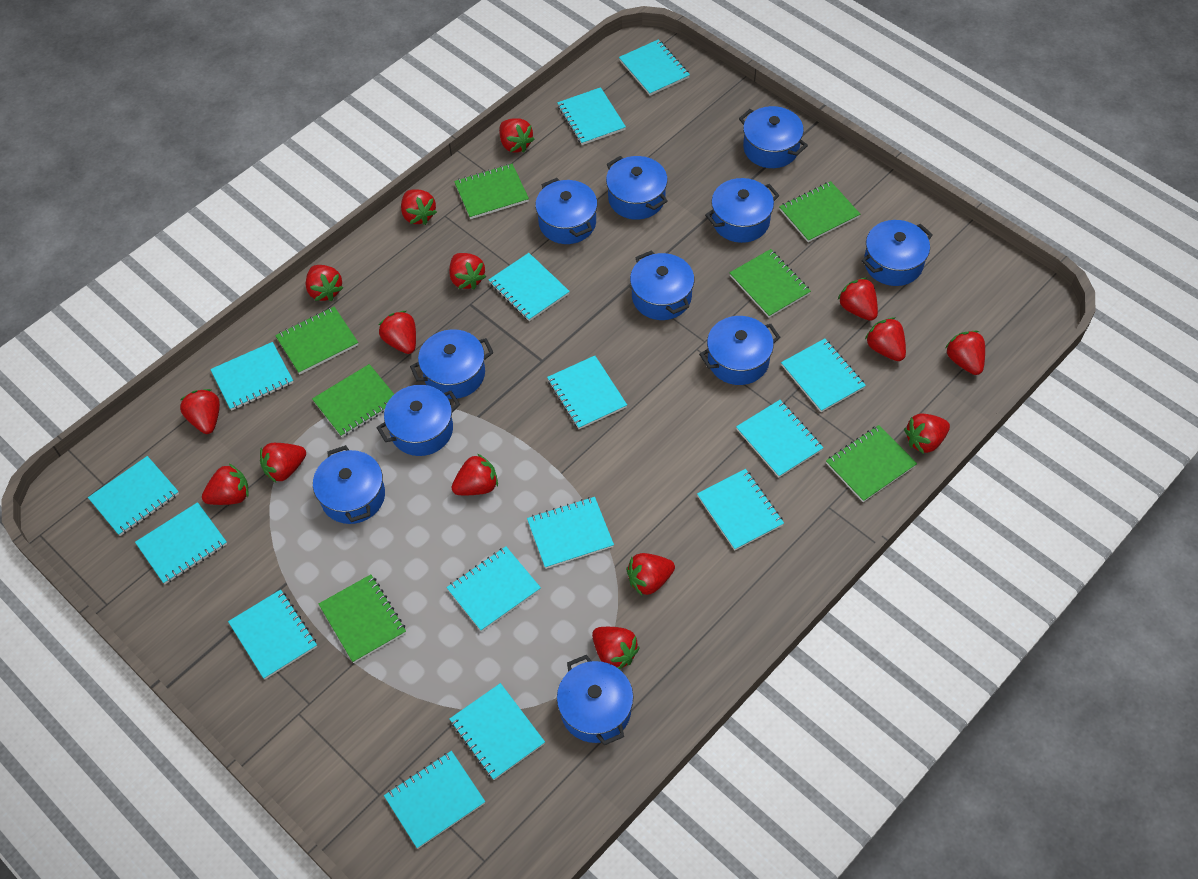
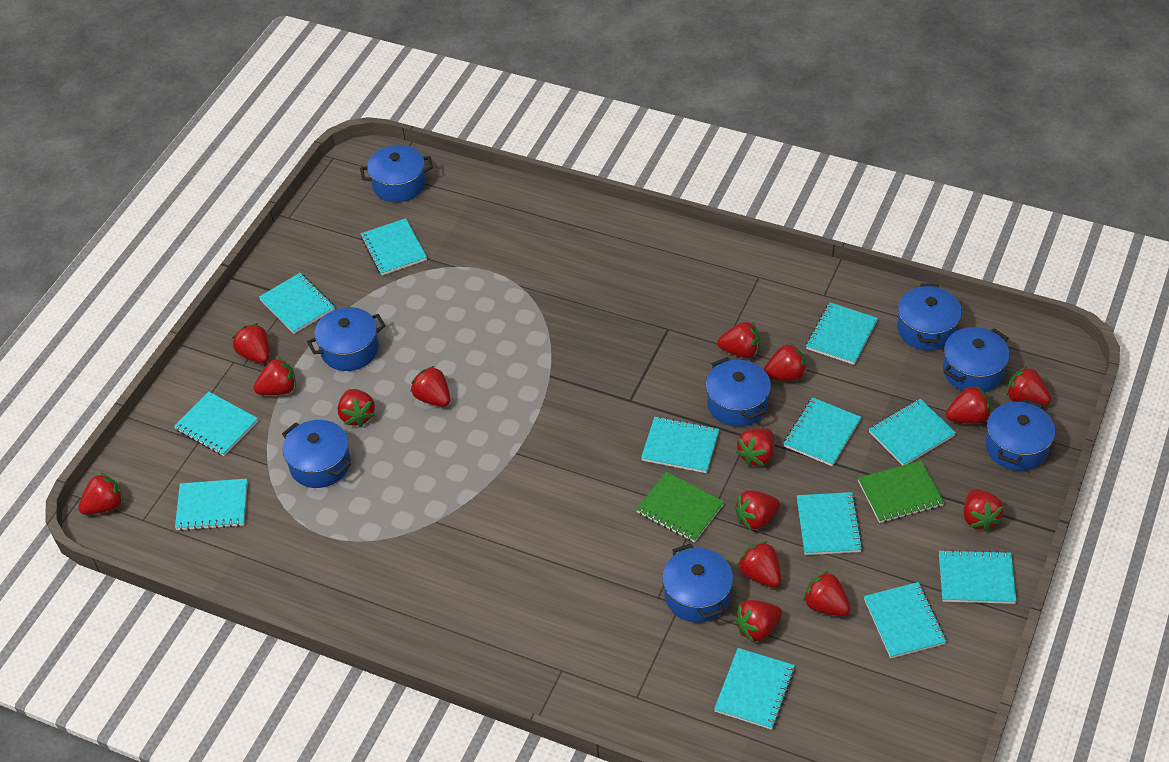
blue pot: 11 -> 8
green notebook: 7 -> 2
turquoise notebook: 15 -> 12

